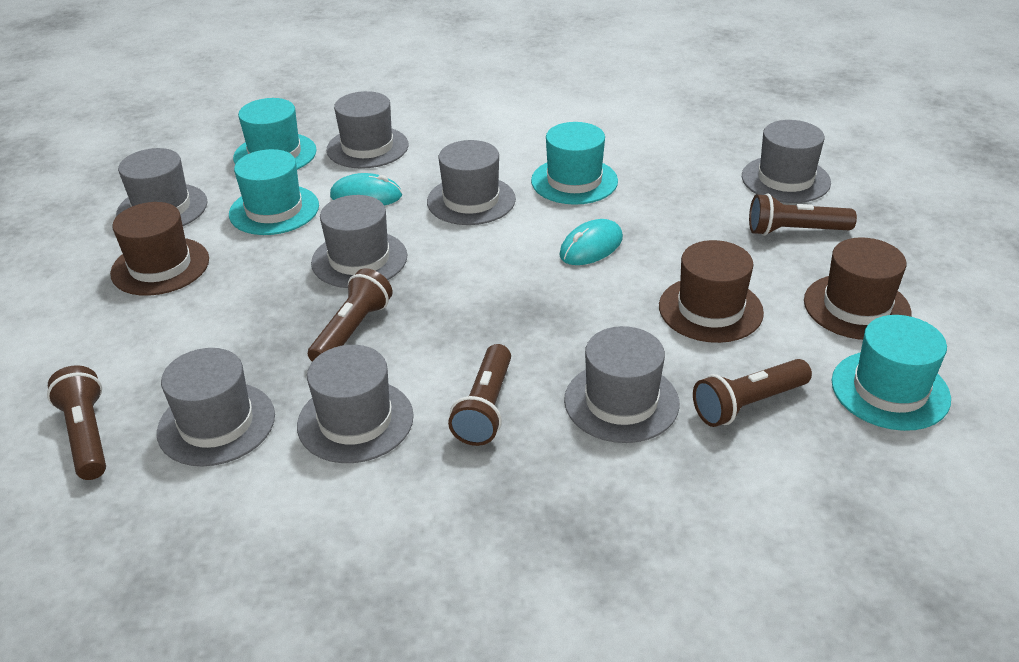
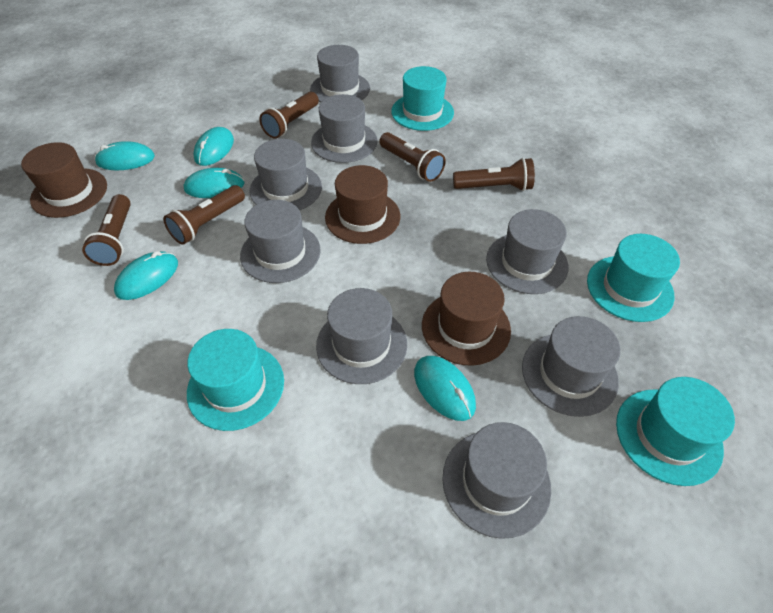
turquoise mouse: 2 -> 5

